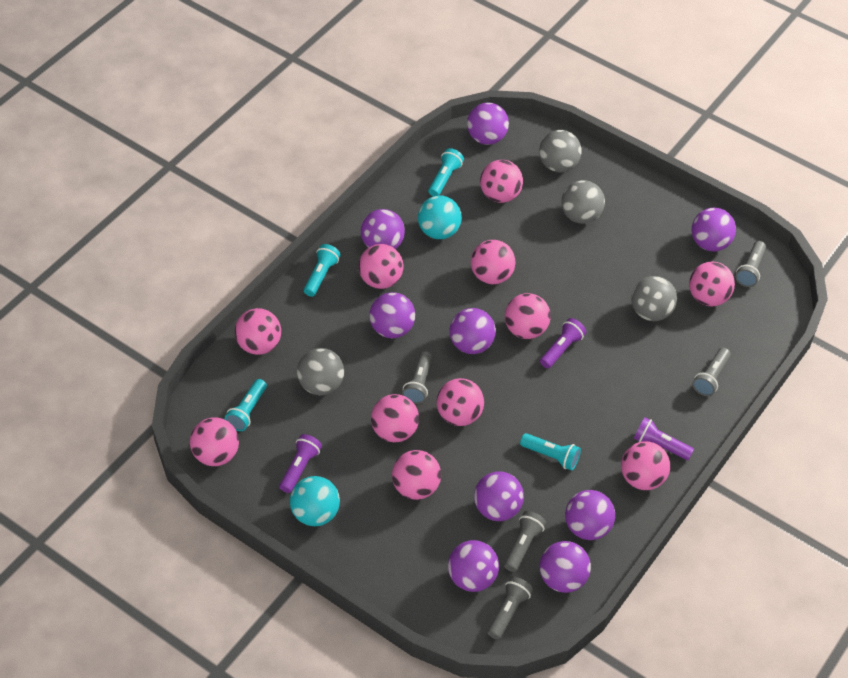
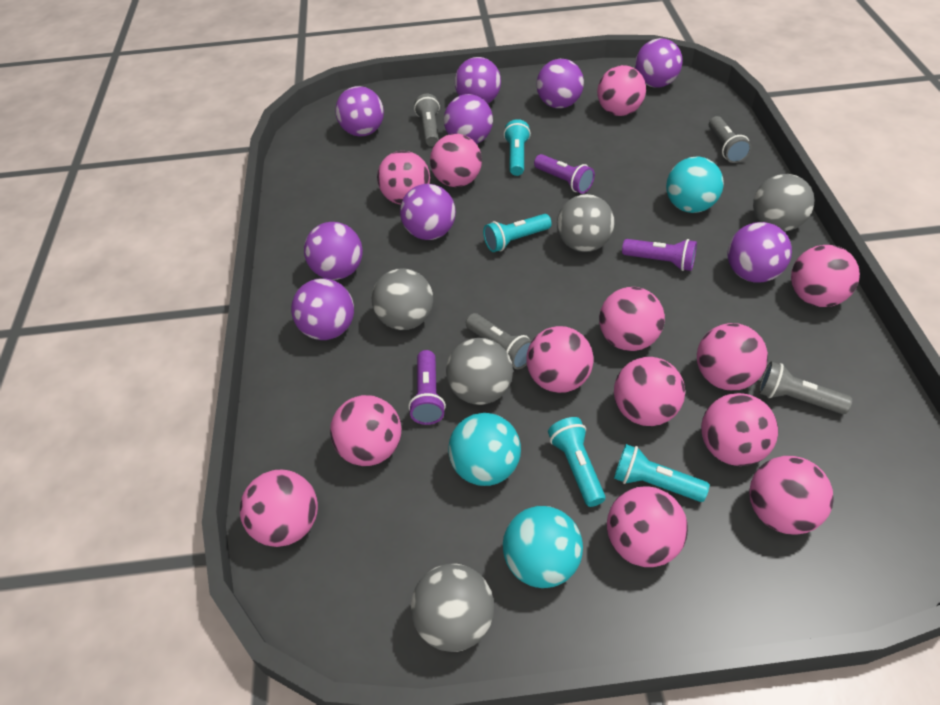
grey ball: 4 -> 5
grey flashlight: 5 -> 4
pink ball: 11 -> 13
turquoise ball: 2 -> 3

